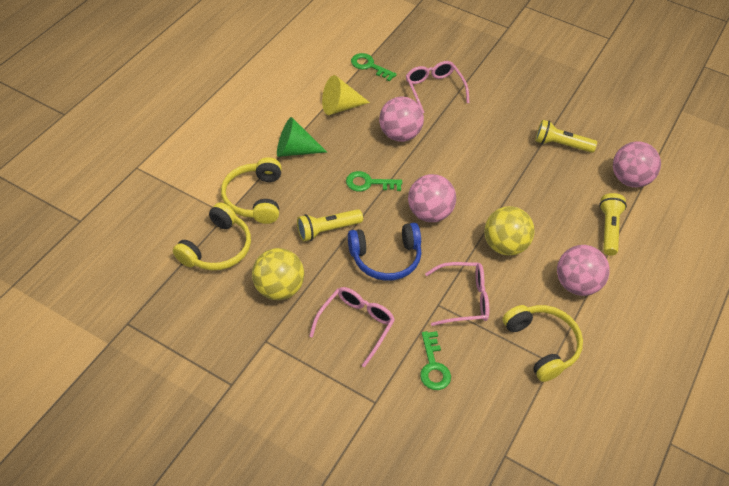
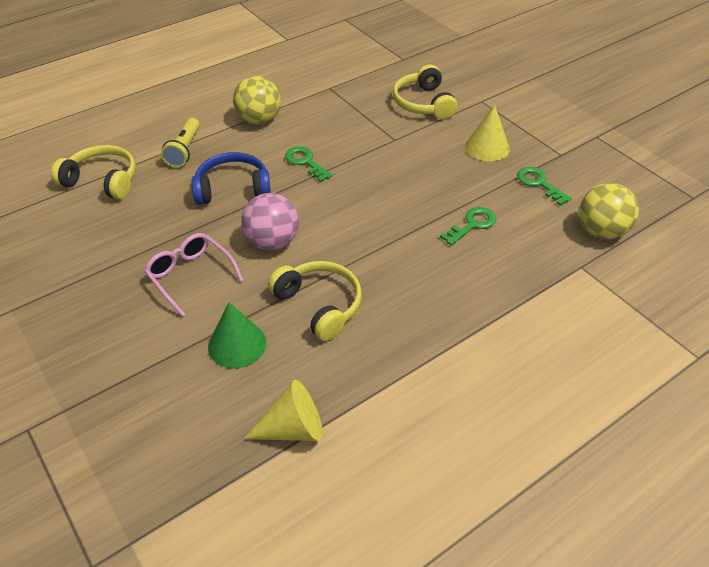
pink ball: 4 -> 1
pink glasses: 3 -> 1
yellow cone: 1 -> 2
yellow flashlight: 3 -> 1

